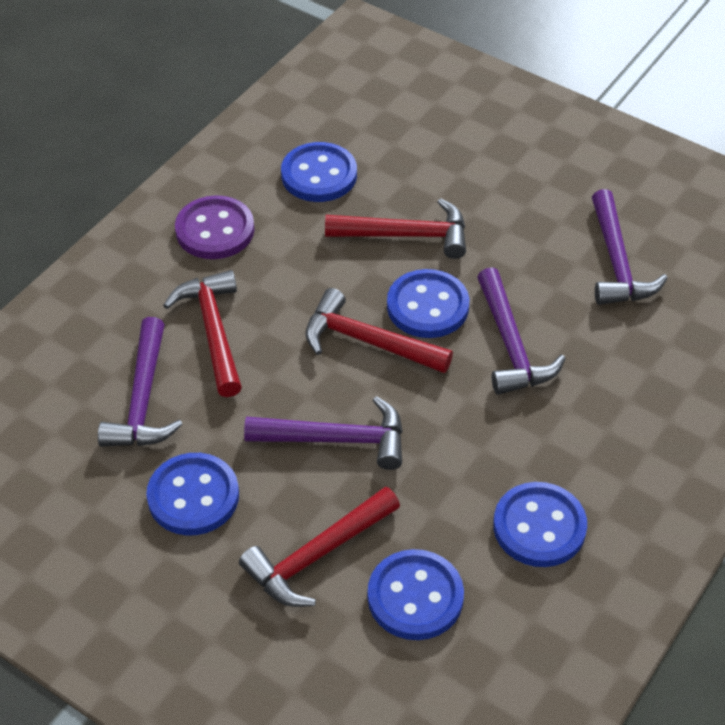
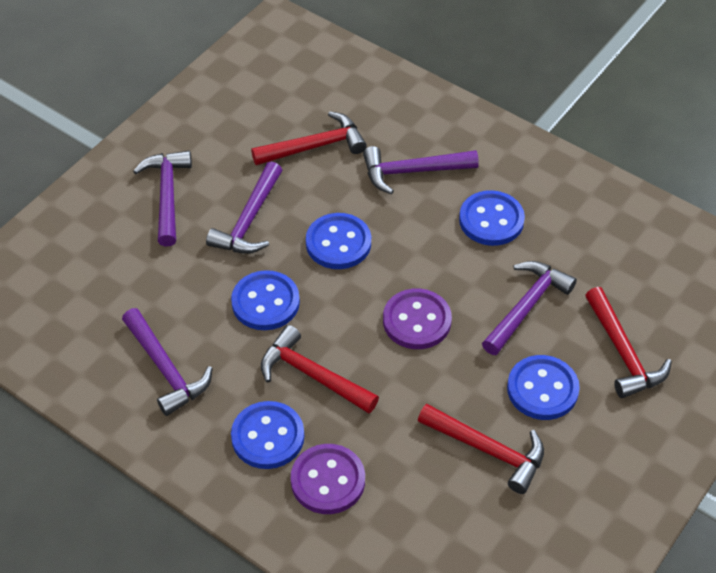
purple button: 1 -> 2
purple hammer: 4 -> 5

